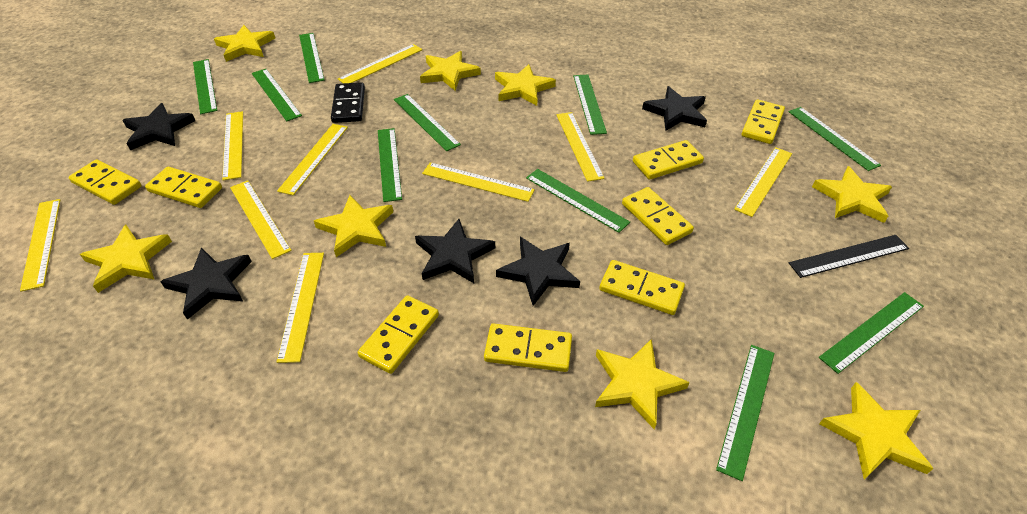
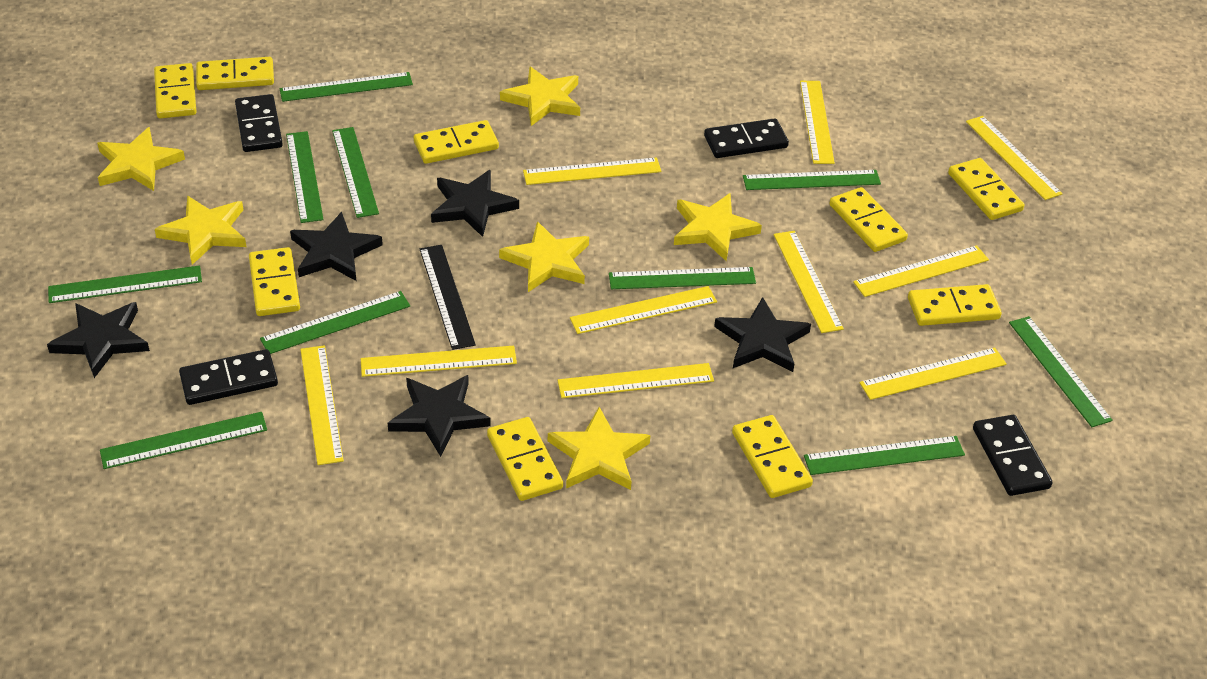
black domino: 1 -> 4
yellow domino: 8 -> 9
yellow ruler: 9 -> 10
yellow star: 8 -> 6

